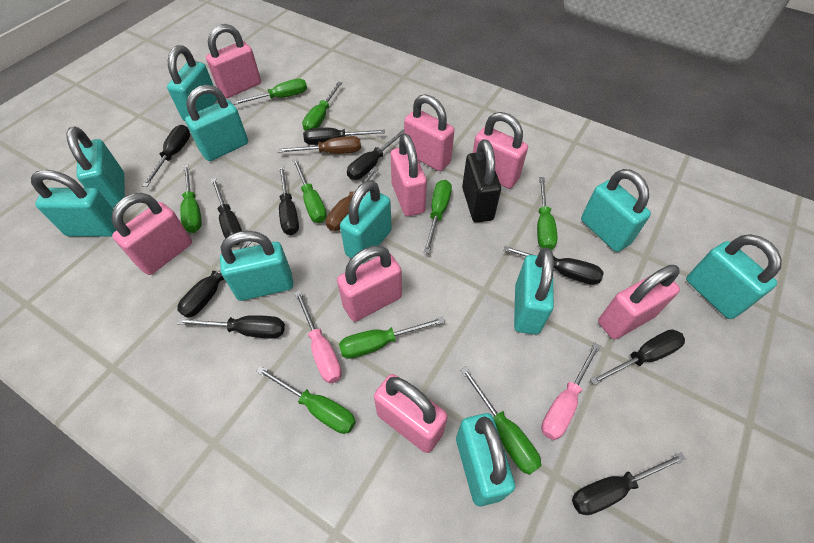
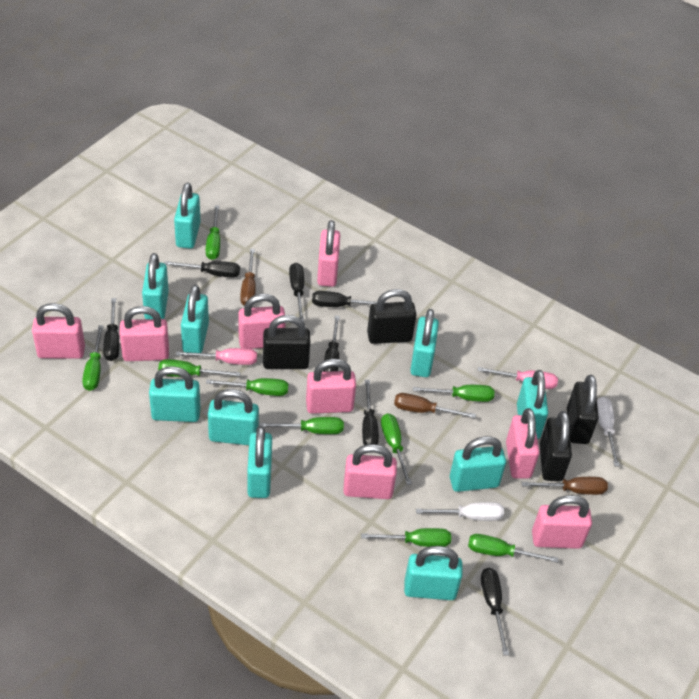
black padlock: 1 -> 4
black screwdriver: 10 -> 7
brown screwdriver: 2 -> 3
white screwdriver: 0 -> 2

